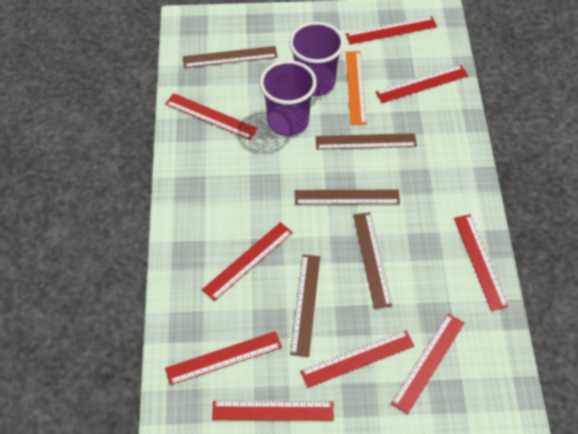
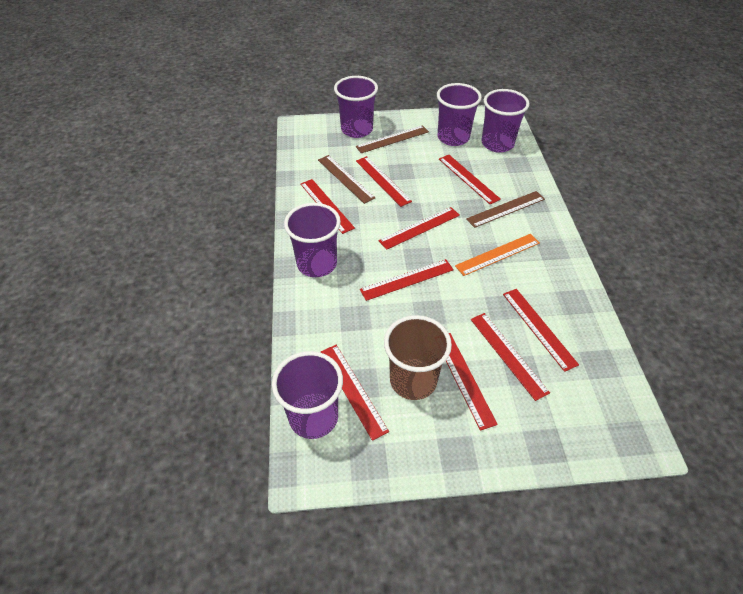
brown cup: 0 -> 1
brown ruler: 5 -> 3
purple cup: 2 -> 5

